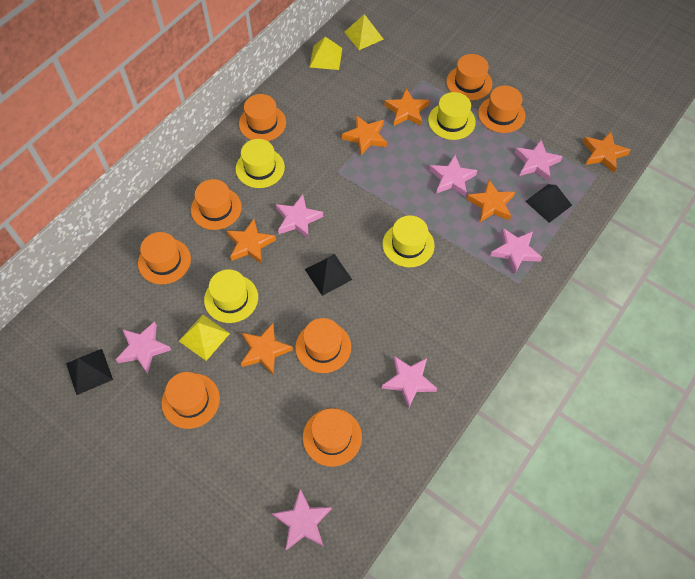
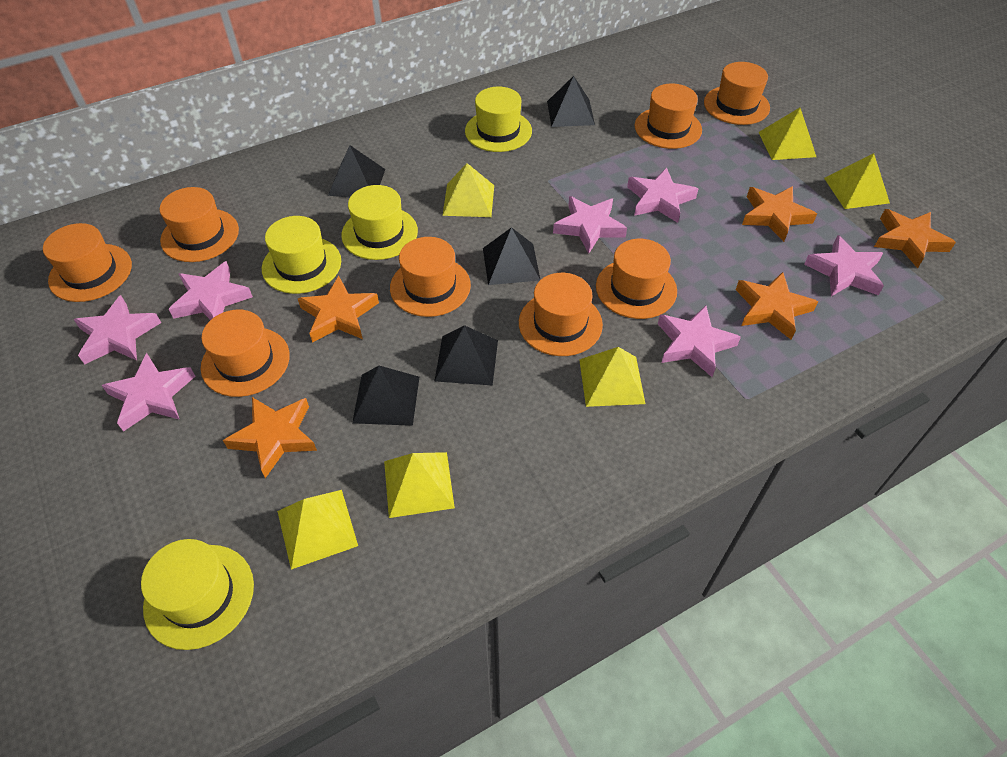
black pyramid: 3 -> 5
orange star: 6 -> 5
yellow pyramid: 3 -> 6

